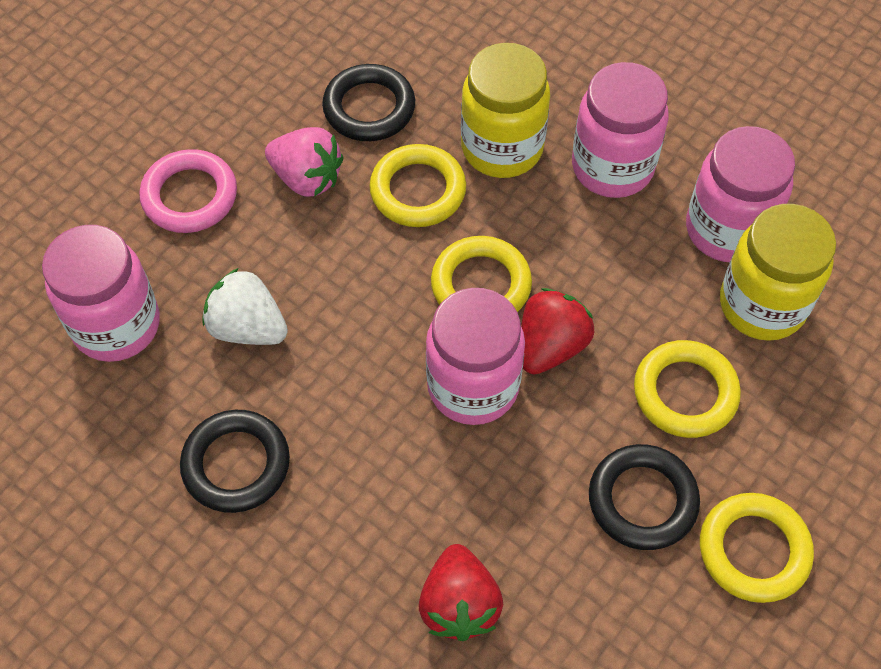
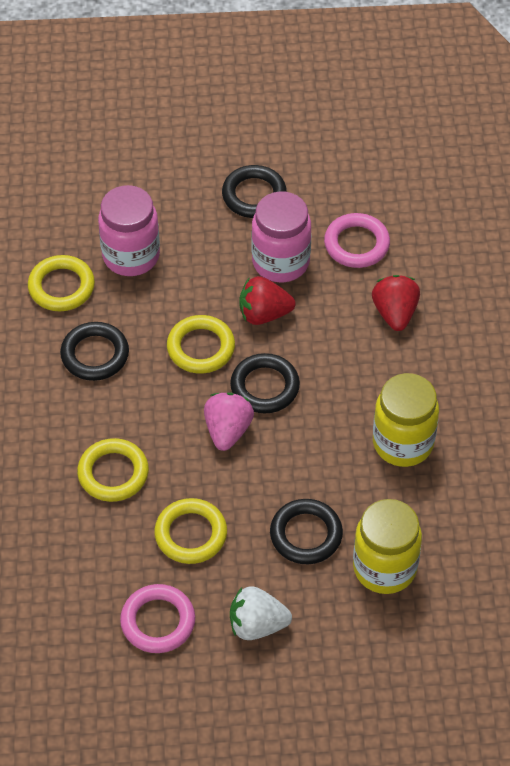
black ring: 3 -> 4
pink jar: 4 -> 2
pink ring: 1 -> 2

